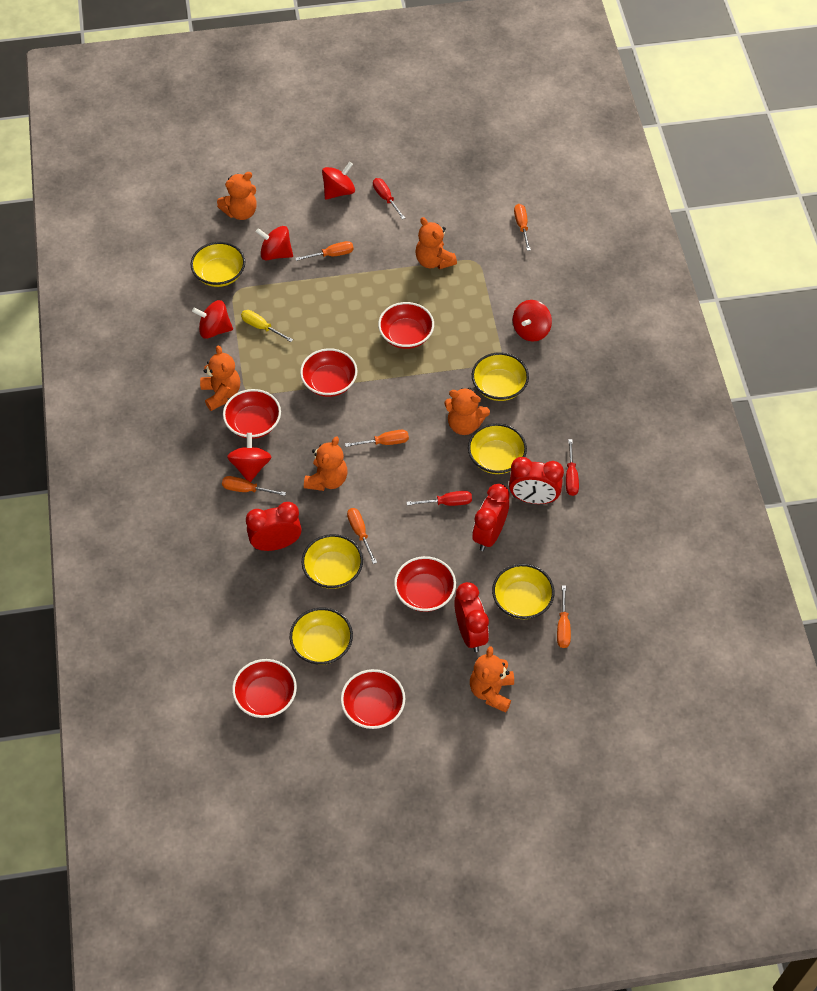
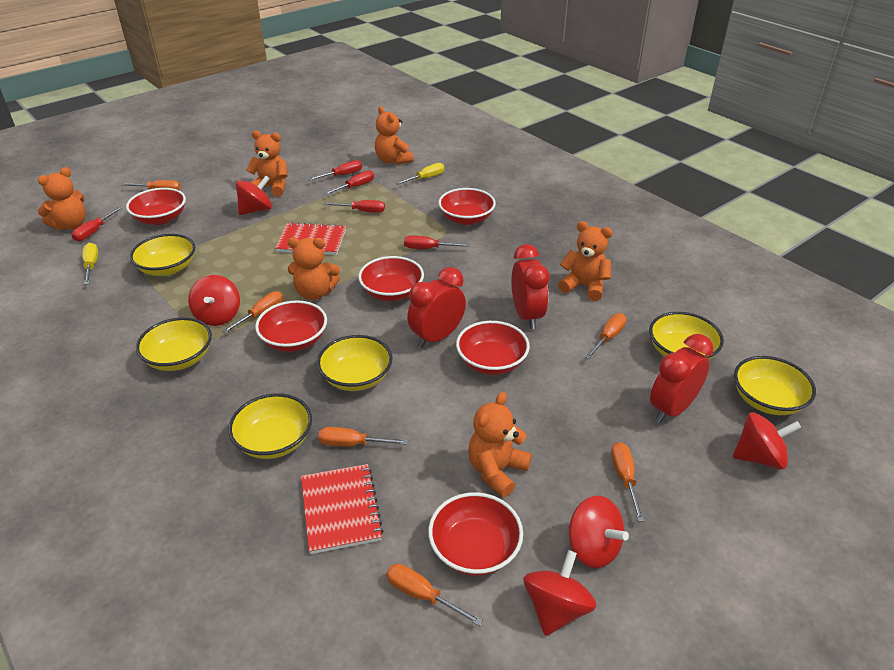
red clock: 4 -> 3
red notebook: 0 -> 2
red screwdriver: 3 -> 5
yellow screwdriver: 1 -> 2

